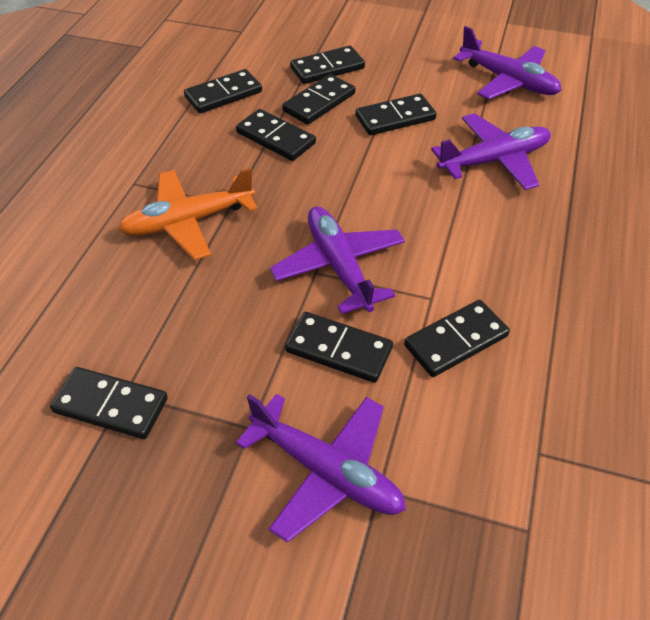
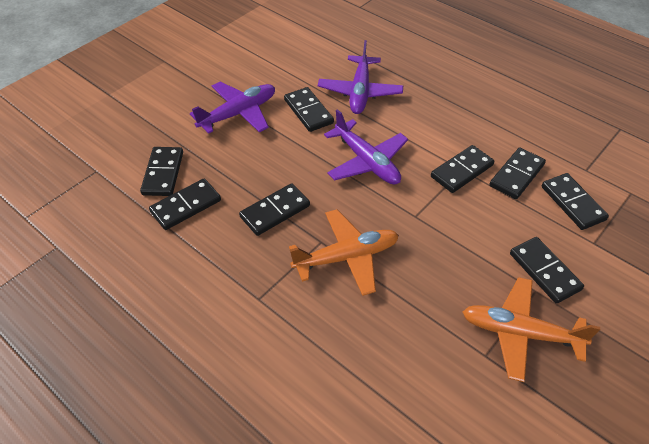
orange plane: 1 -> 2
purple plane: 4 -> 3

